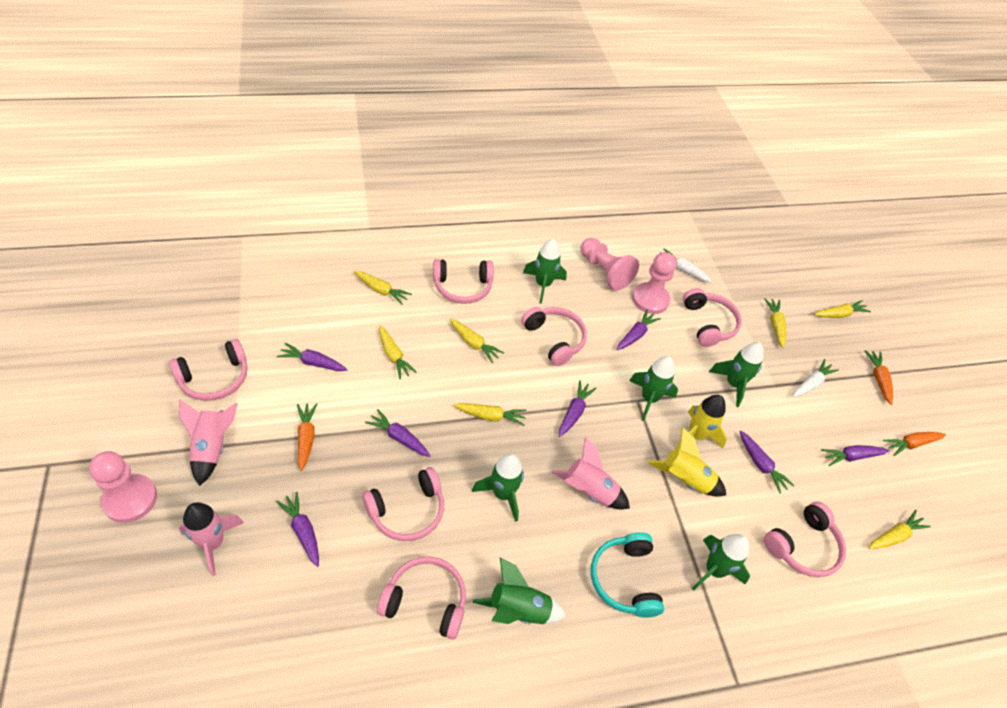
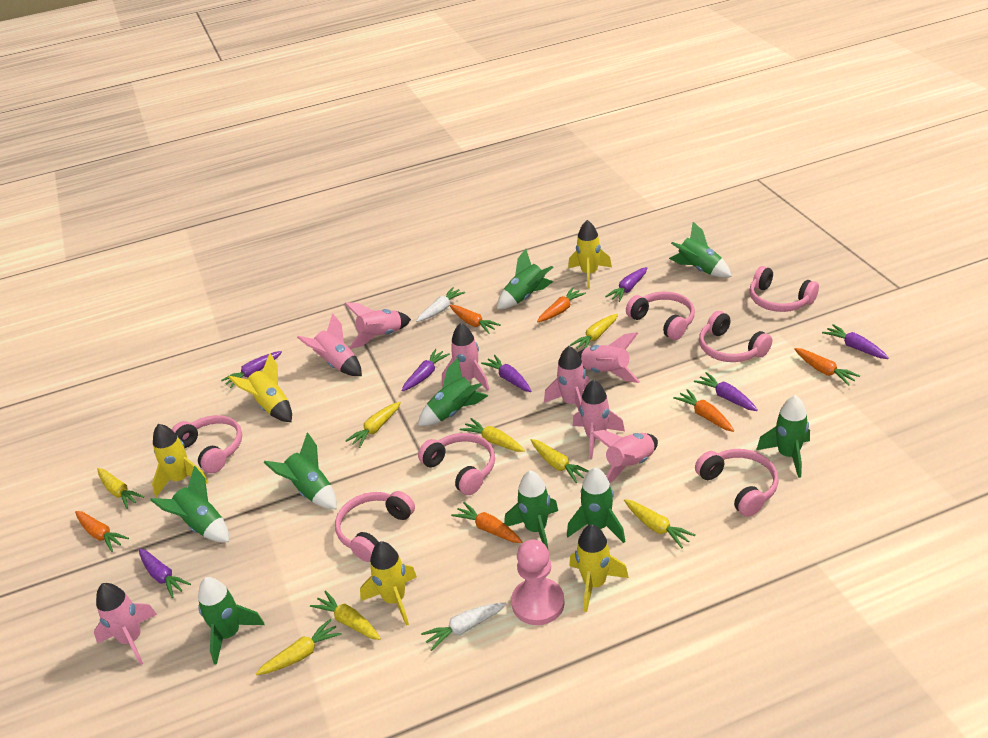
green rocket: 6 -> 9
orange carrot: 3 -> 6
pink pawn: 3 -> 1
pink rocket: 3 -> 8
turquoise headphones: 1 -> 0
yellow carrot: 7 -> 8
yellow rocket: 2 -> 5

